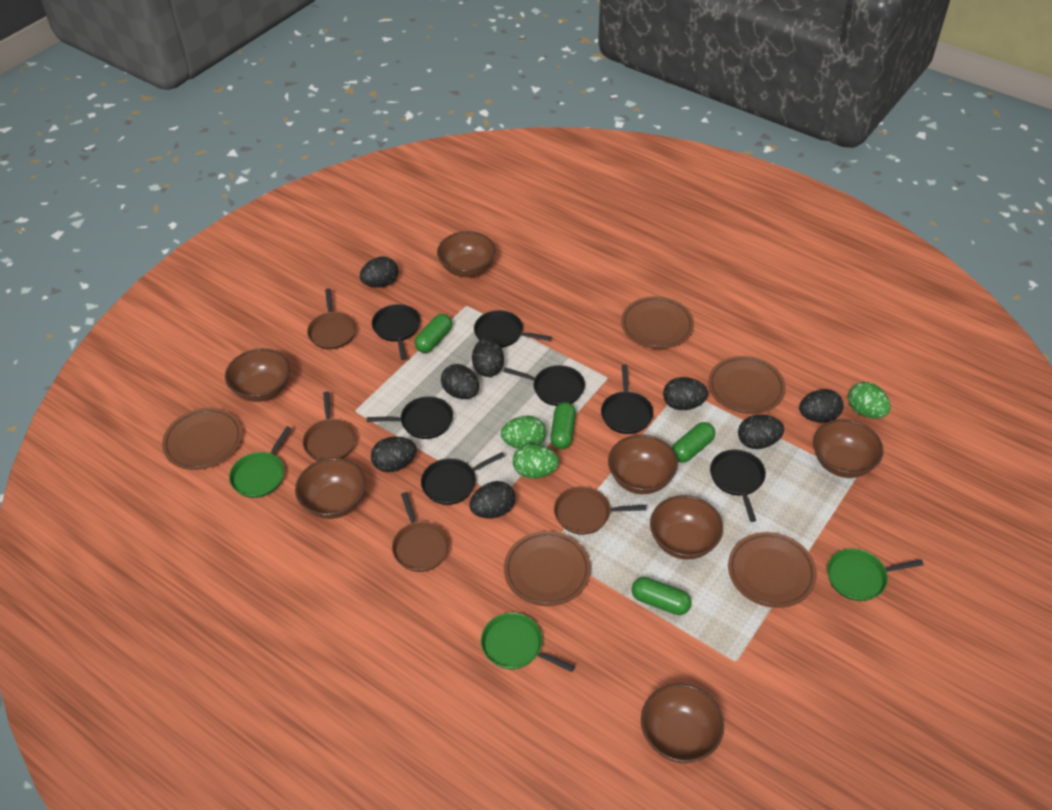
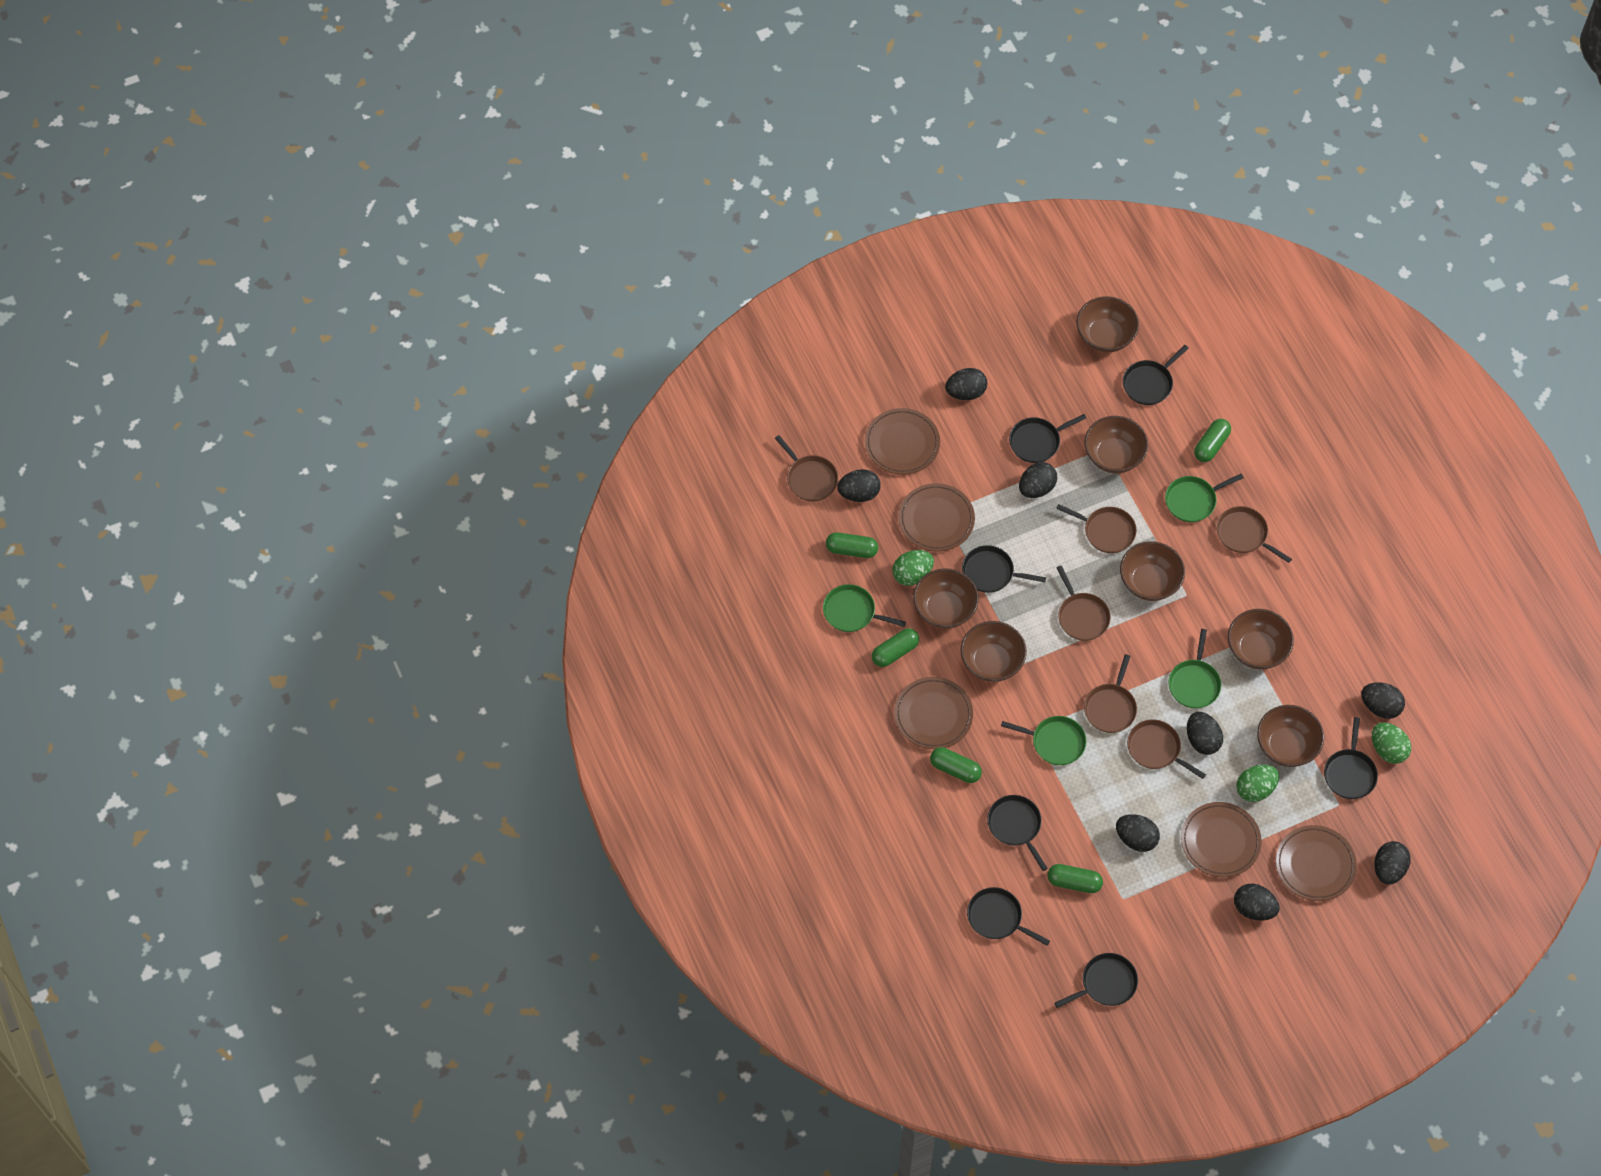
brown pan: 4 -> 6
green capsule: 4 -> 5
green pan: 3 -> 4

